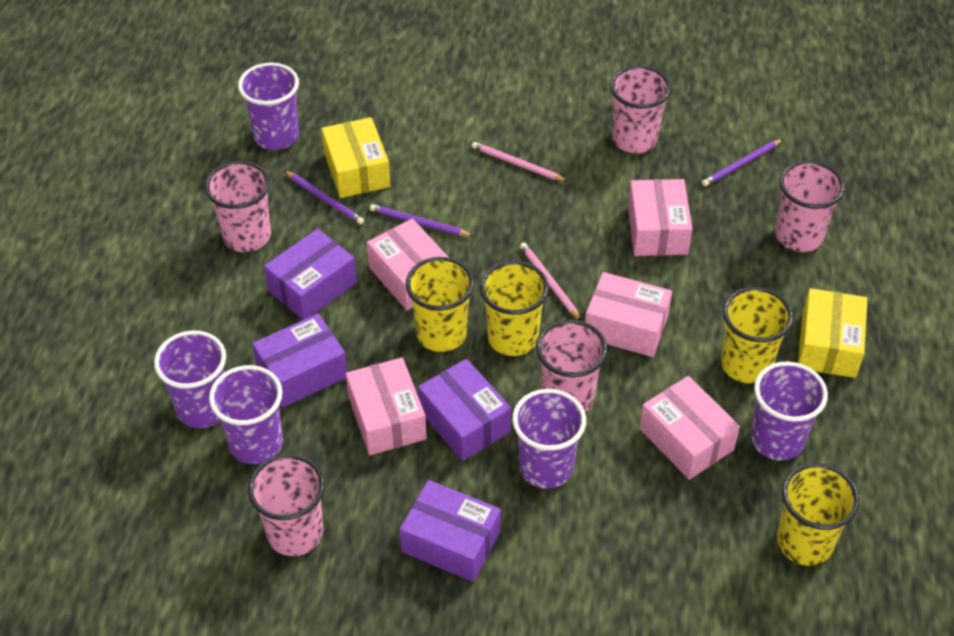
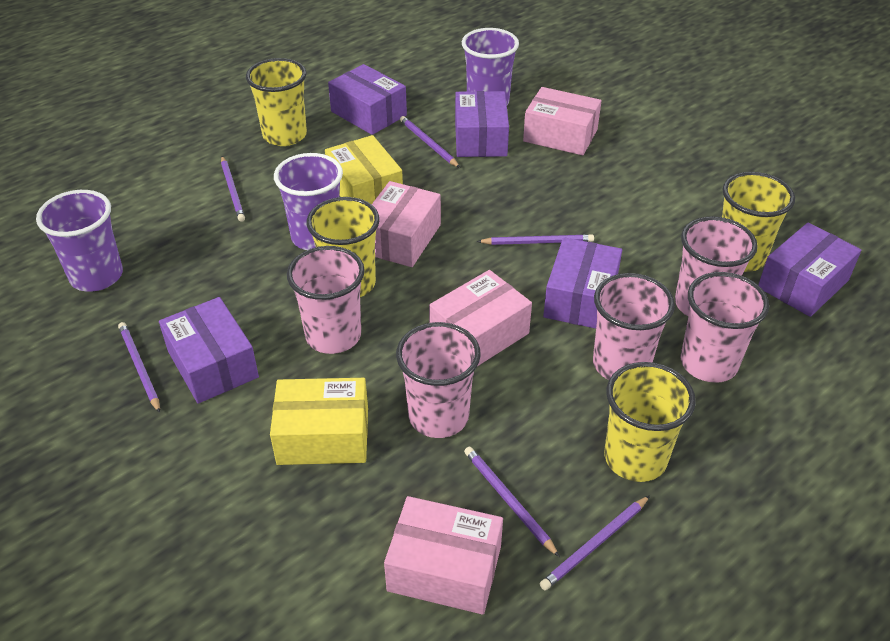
pink box: 5 -> 4
pink pencil: 2 -> 0
purple box: 4 -> 5
purple cup: 5 -> 3
purple pencil: 3 -> 6

